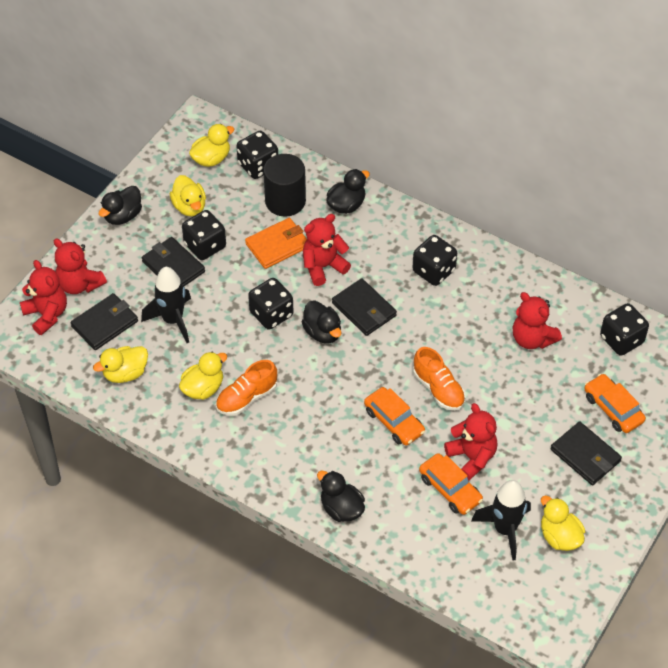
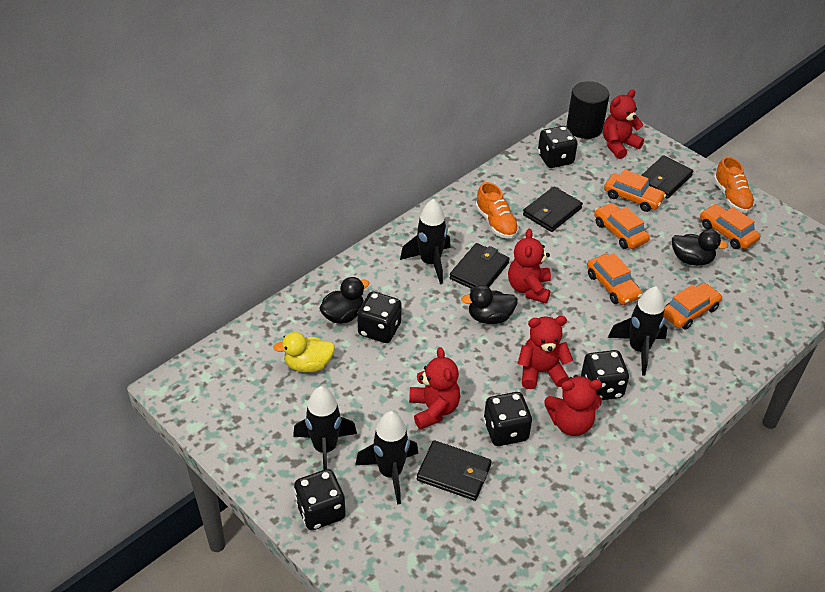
black duck: 4 -> 3
black rocket: 2 -> 4
orange car: 3 -> 5
orange wallet: 1 -> 0
yellow duck: 5 -> 1

